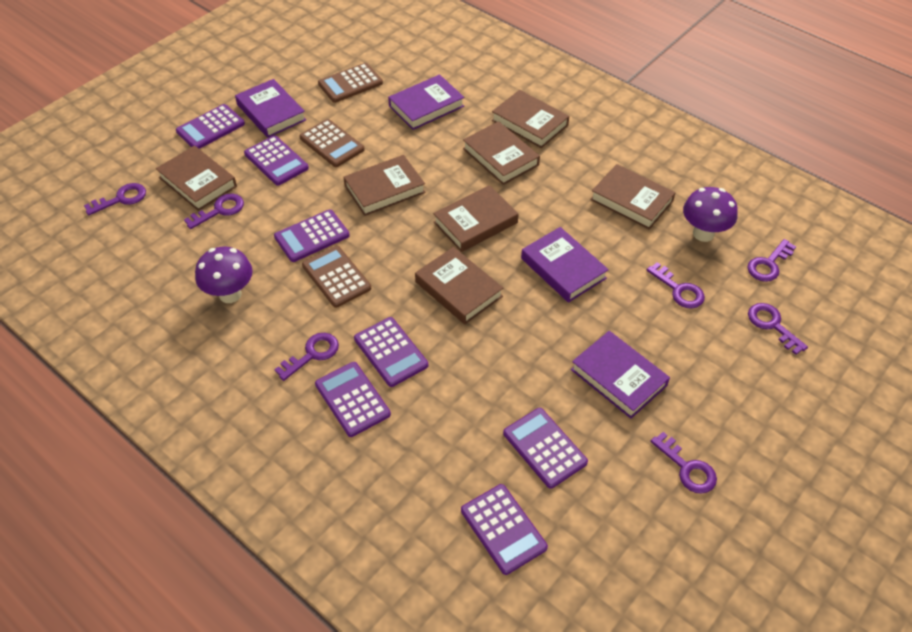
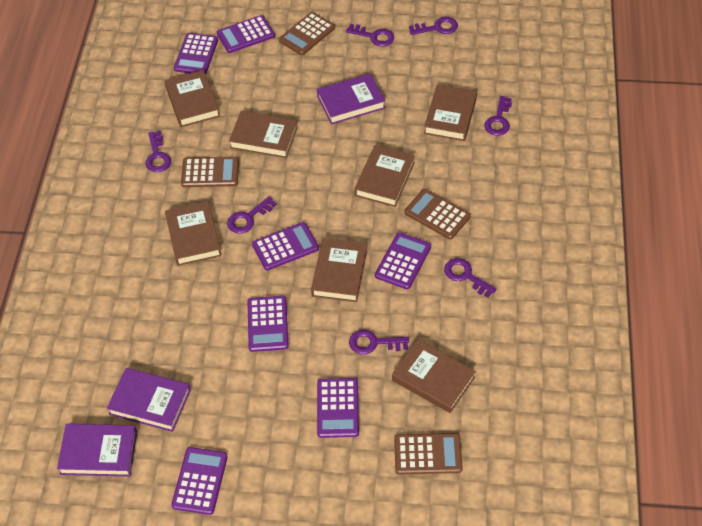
brown calculator: 3 -> 4
purple book: 4 -> 3
purple mushroom: 2 -> 0

